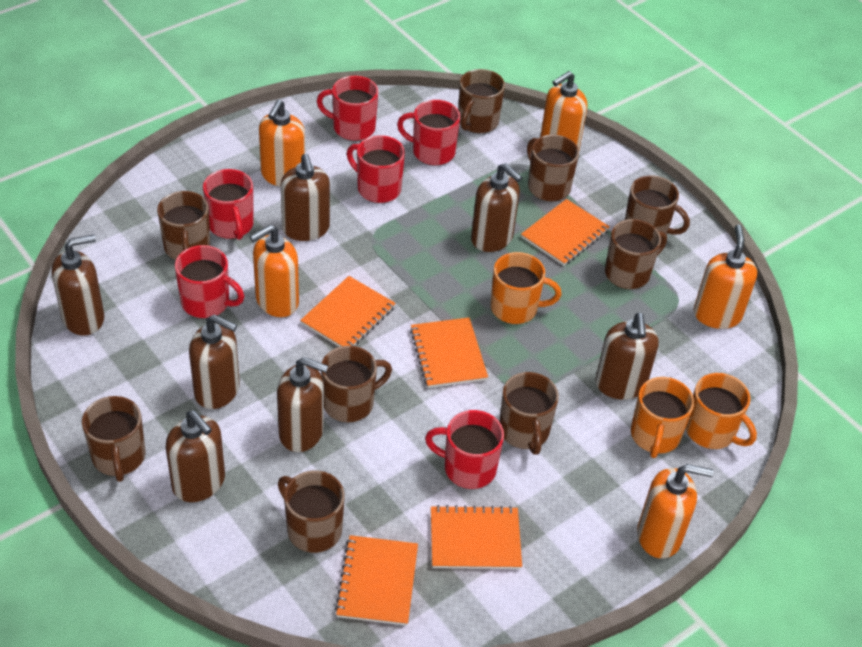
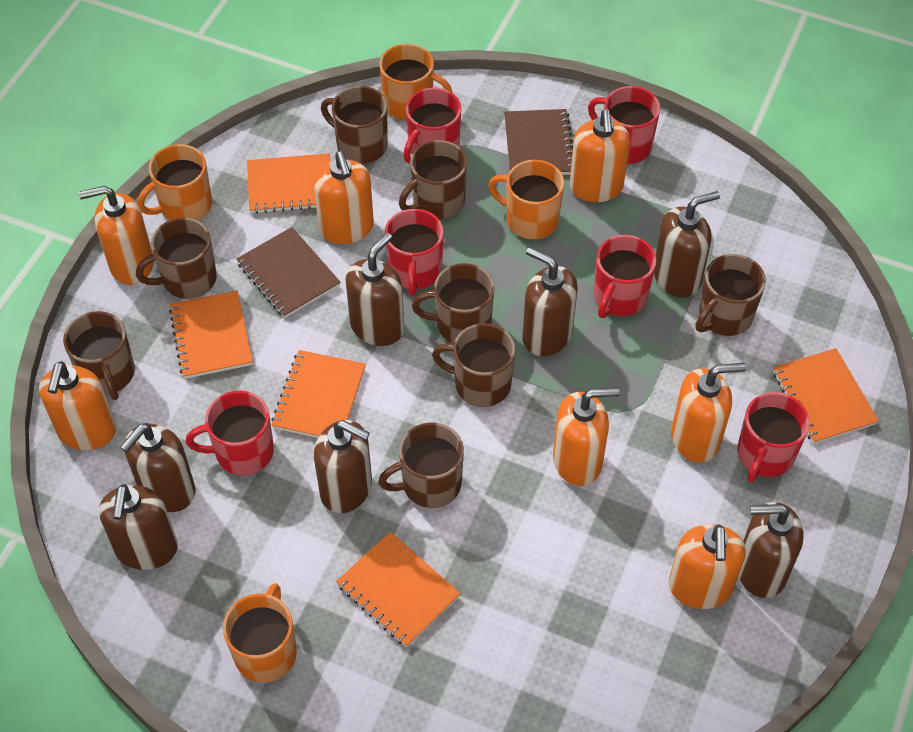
brown mug: 9 -> 8
brown notebook: 0 -> 2
orange mug: 3 -> 4
orange soap dispenser: 5 -> 7

